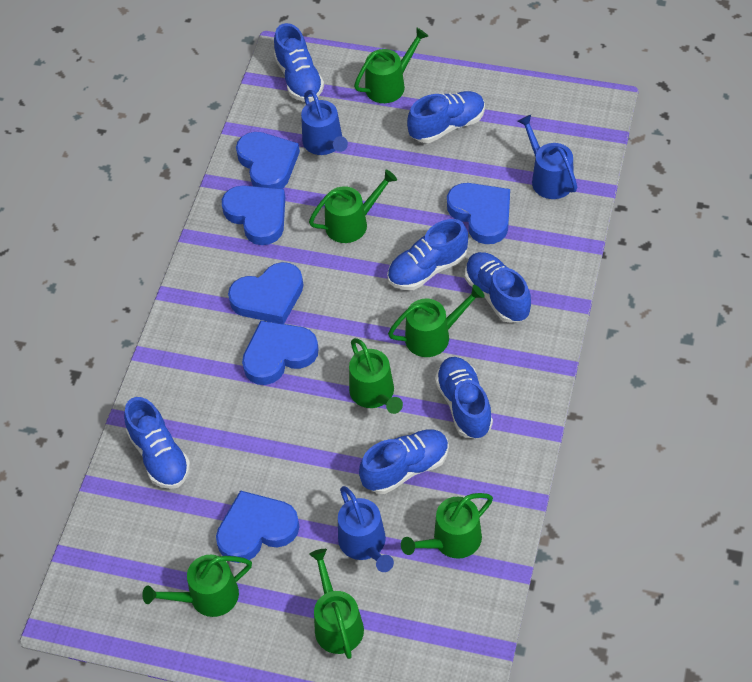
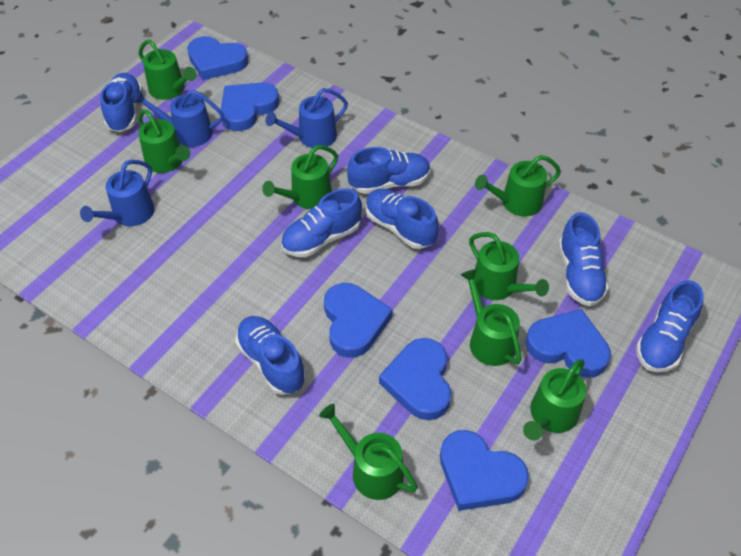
green watering can: 7 -> 8

